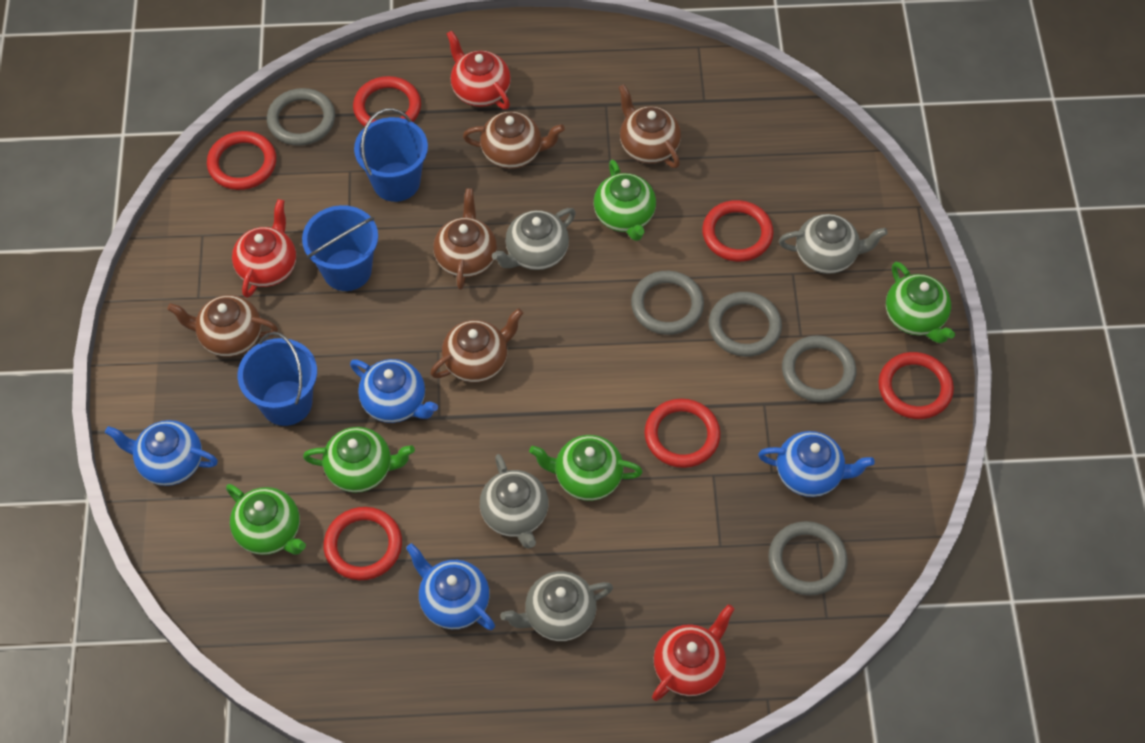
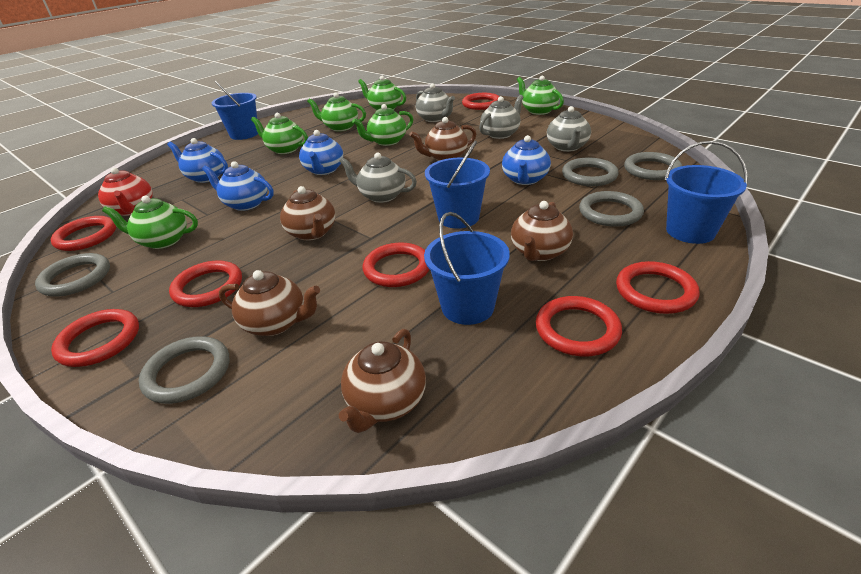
blue bucket: 3 -> 4
green teapot: 5 -> 6
red ring: 6 -> 7
red teapot: 3 -> 1

